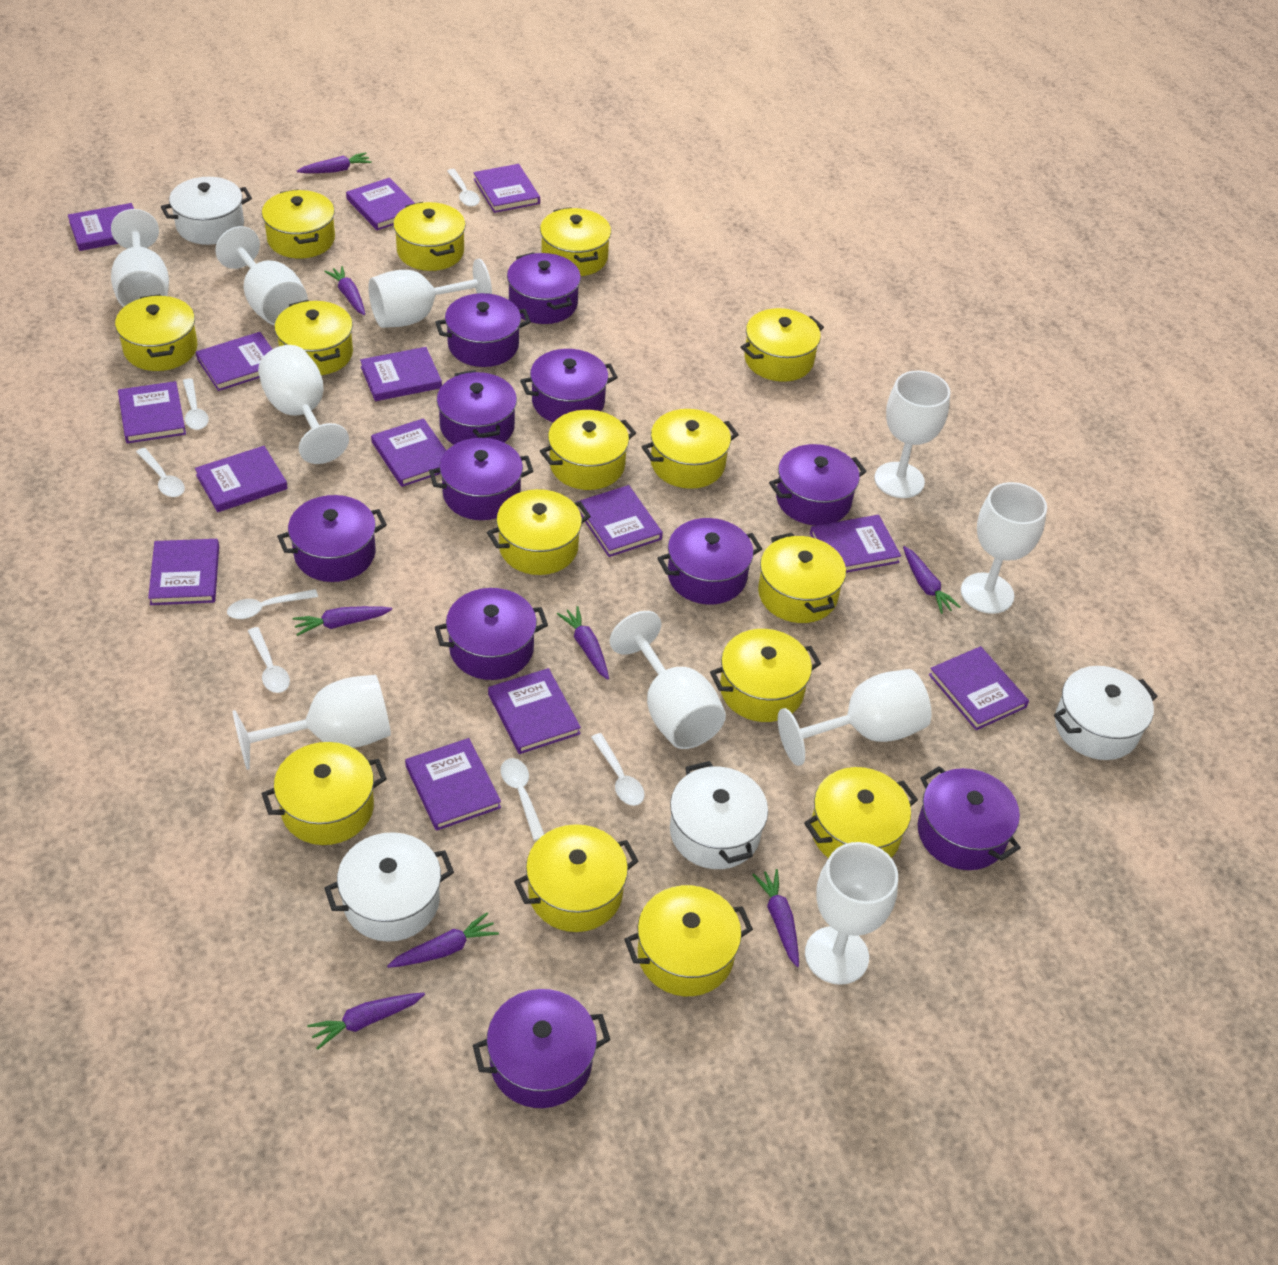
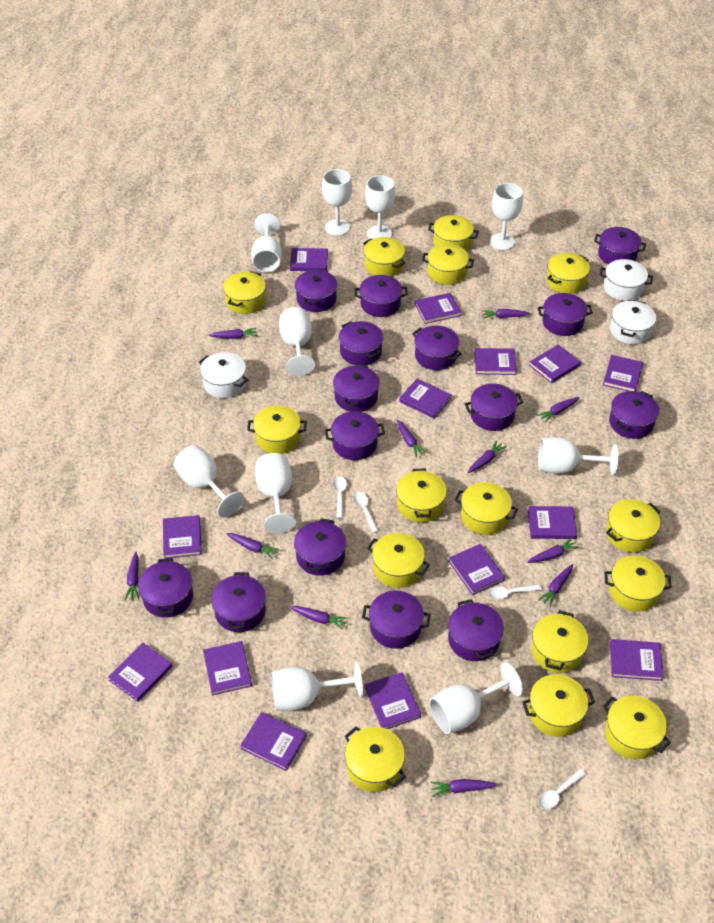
purple carrot: 8 -> 11
purple pot: 11 -> 15
white pot: 4 -> 3
white spoon: 7 -> 4

